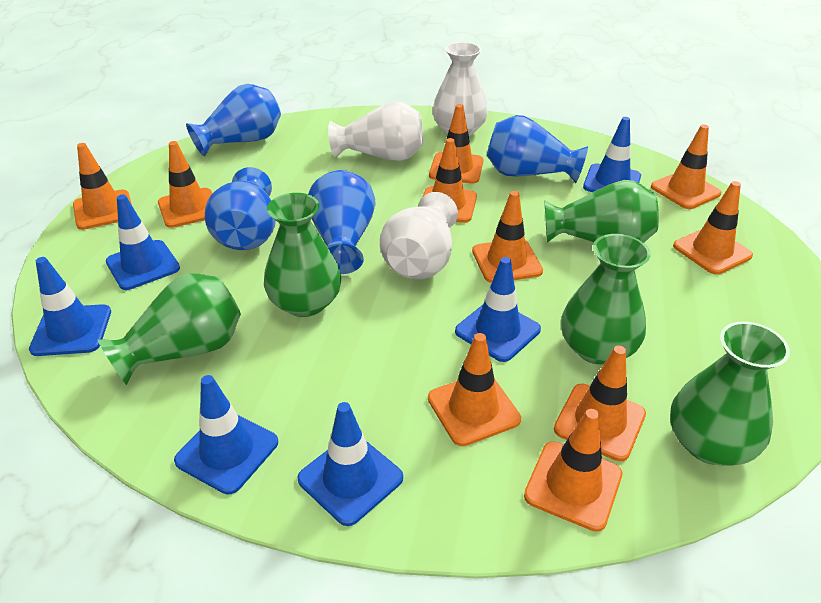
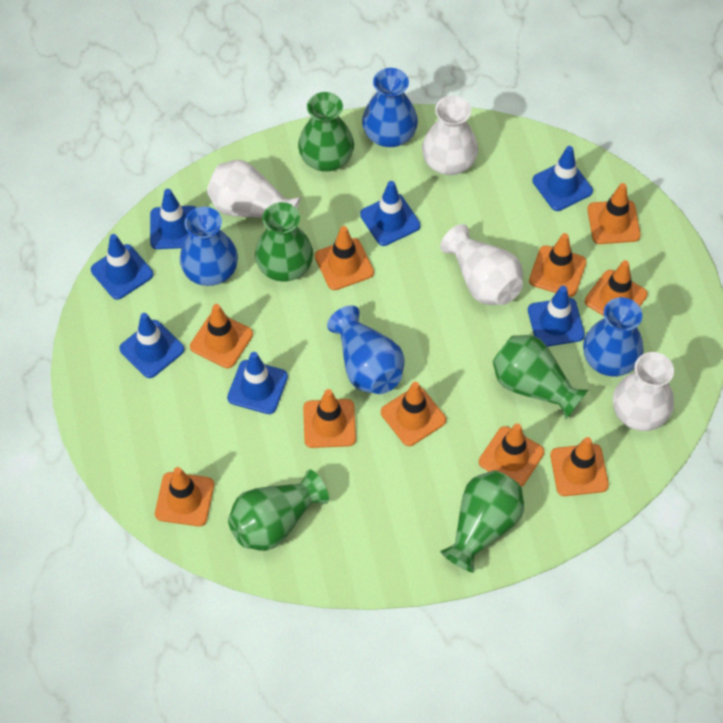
blue traffic cone: 6 -> 7
white vase: 3 -> 4

